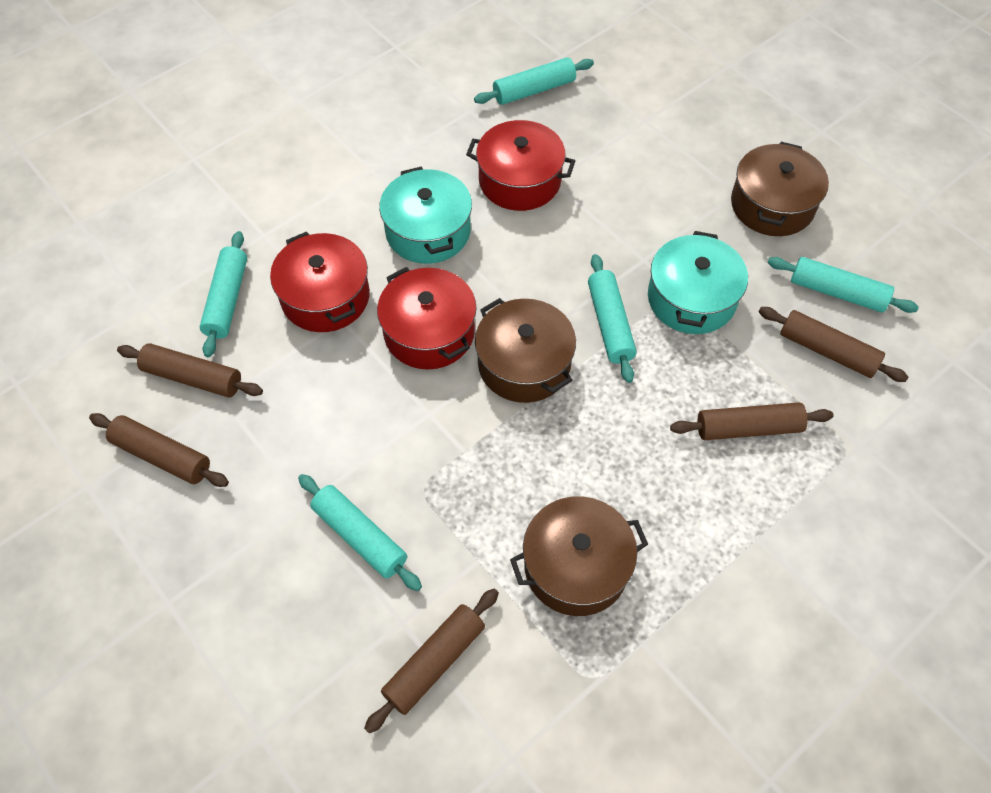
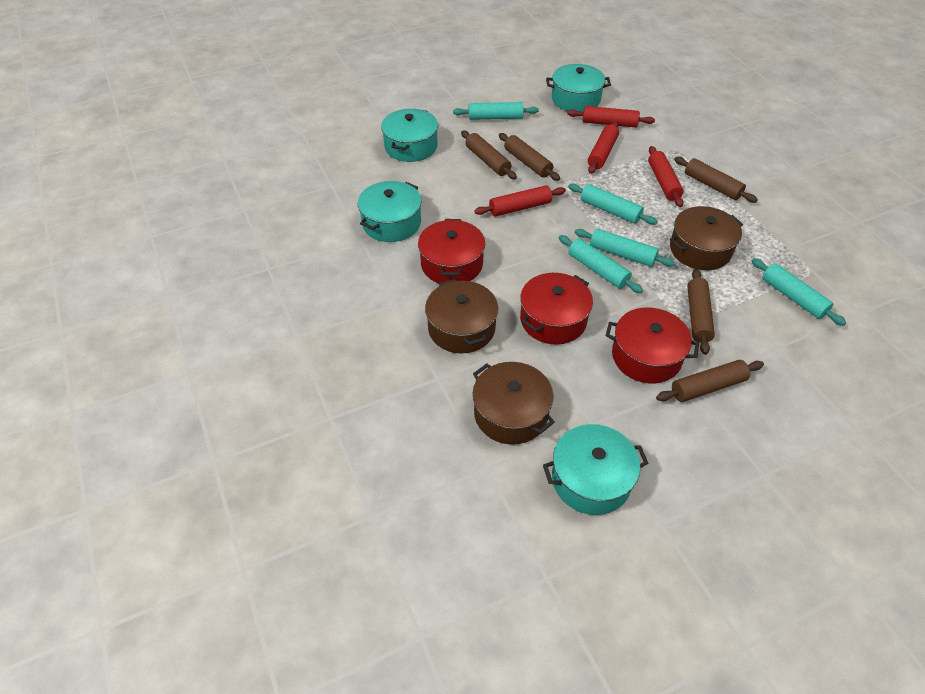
red rolling pin: 0 -> 4
turquoise pot: 2 -> 4

